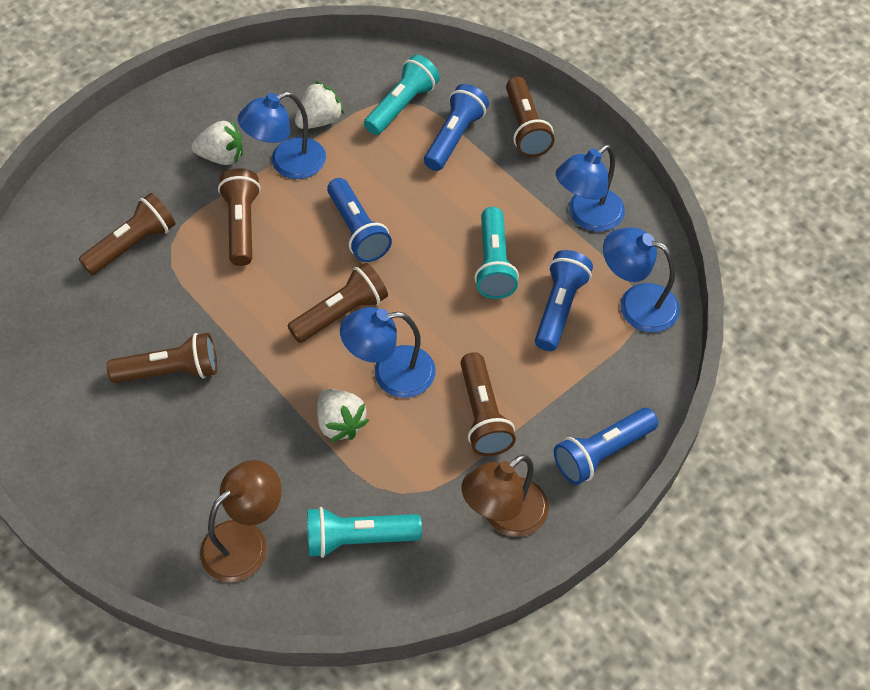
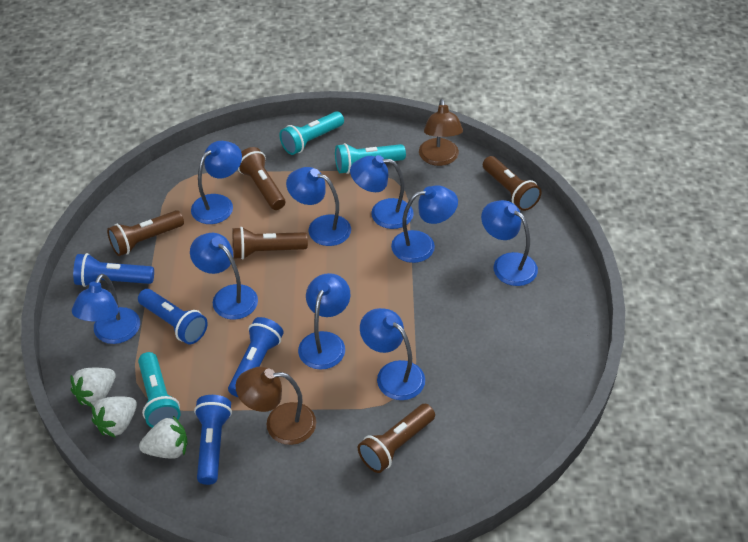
blue lamp: 4 -> 9
brown flashlight: 6 -> 5

